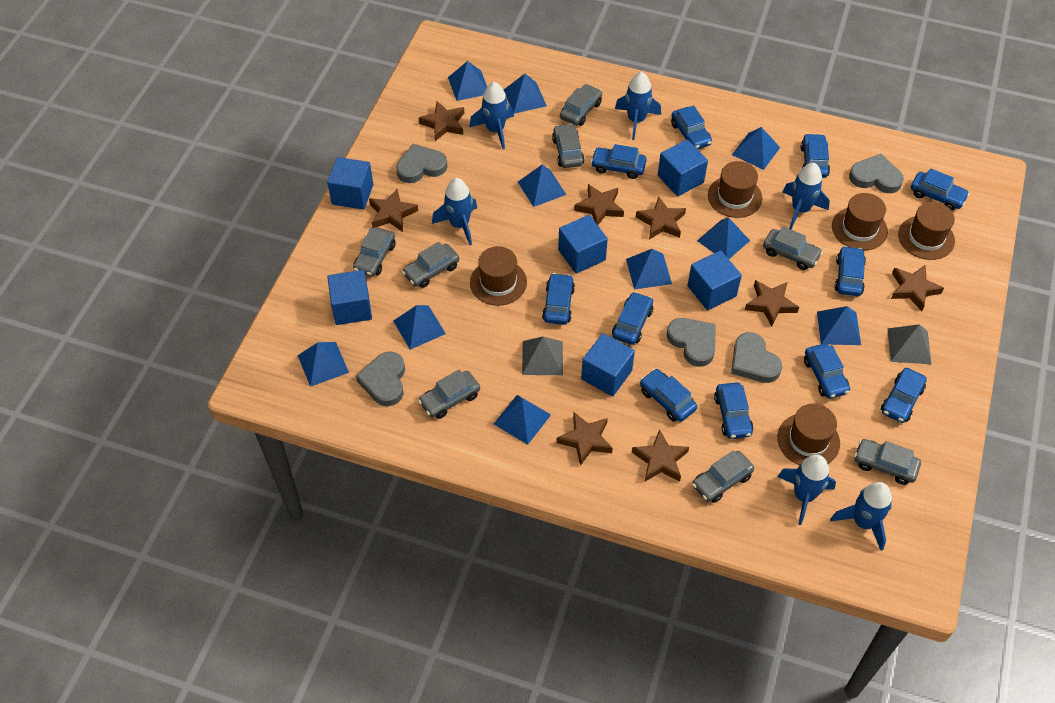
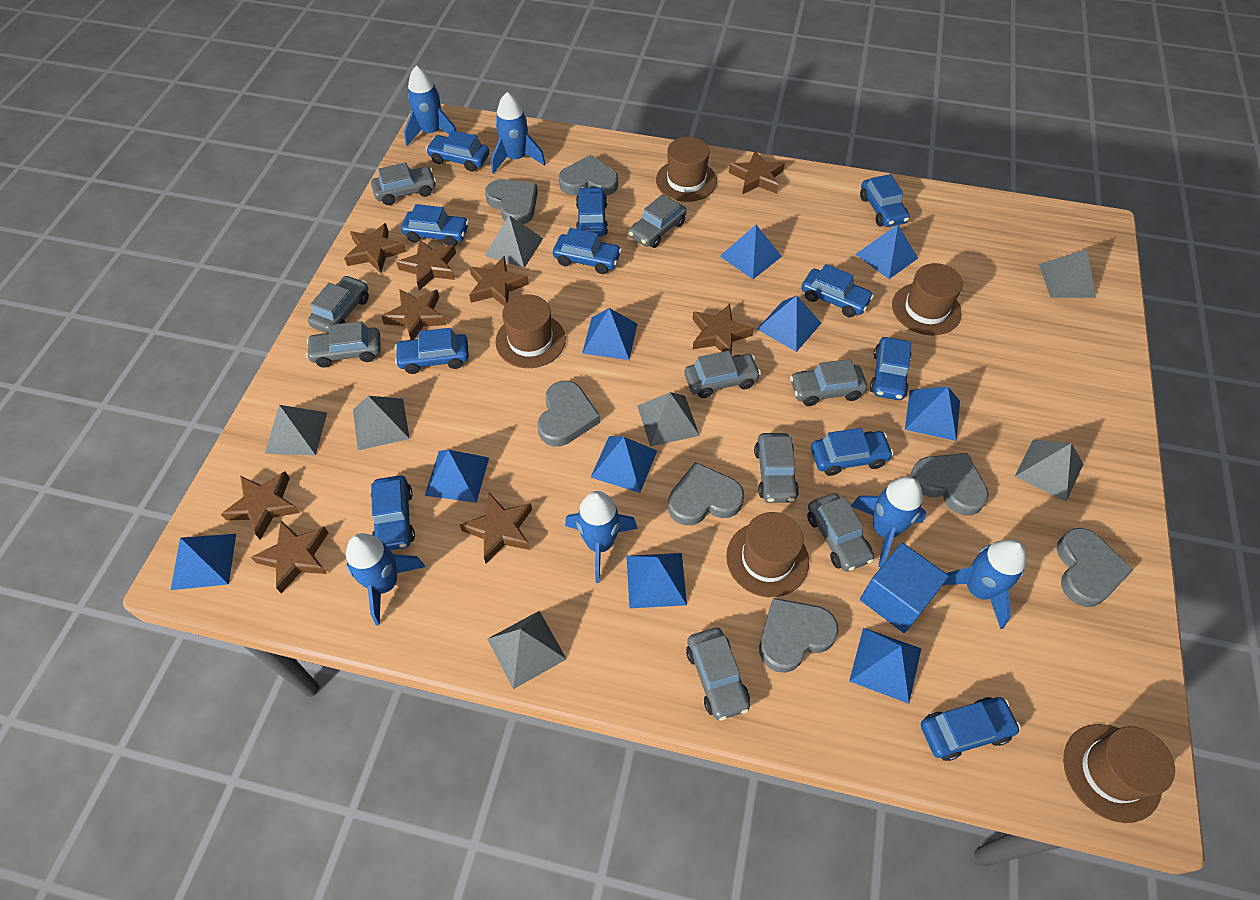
blue cube: 6 -> 1
brown star: 8 -> 9
grey car: 8 -> 9
grey heart: 5 -> 7
grey pyramid: 2 -> 7

